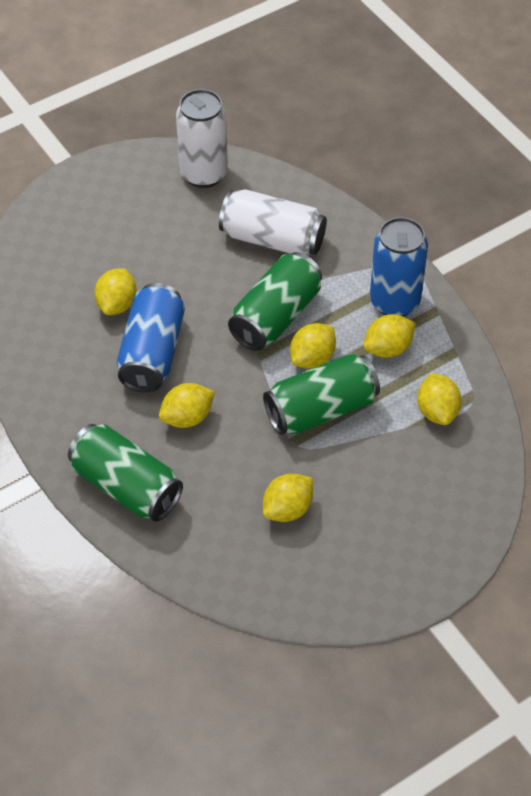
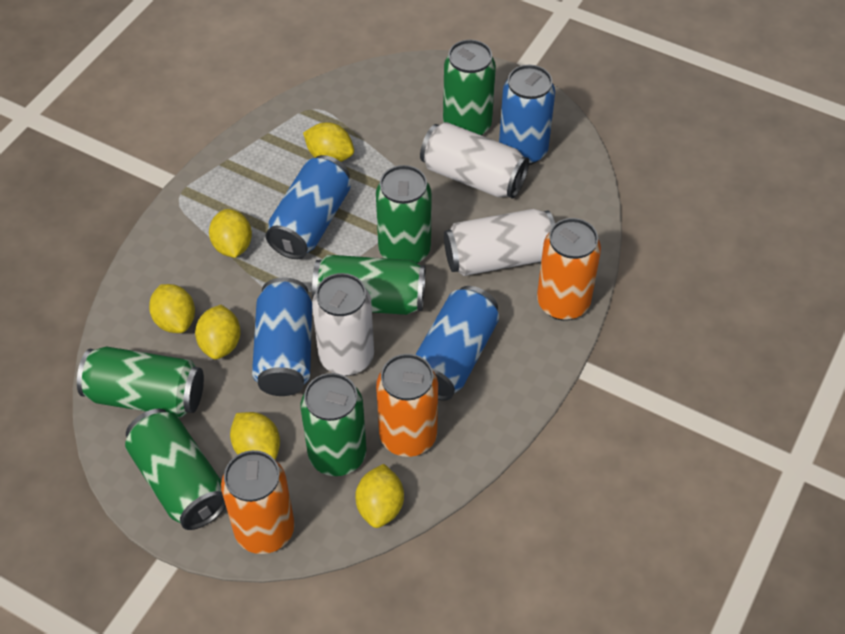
blue can: 2 -> 4
green can: 3 -> 6
orange can: 0 -> 3
white can: 2 -> 3

